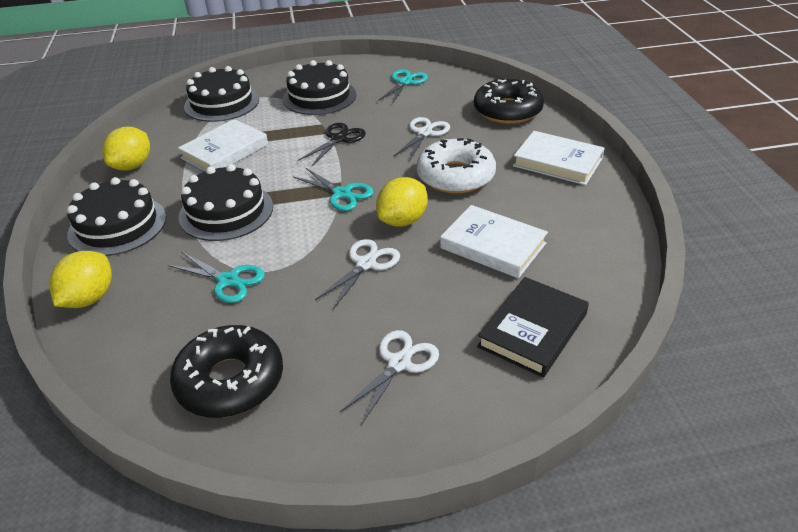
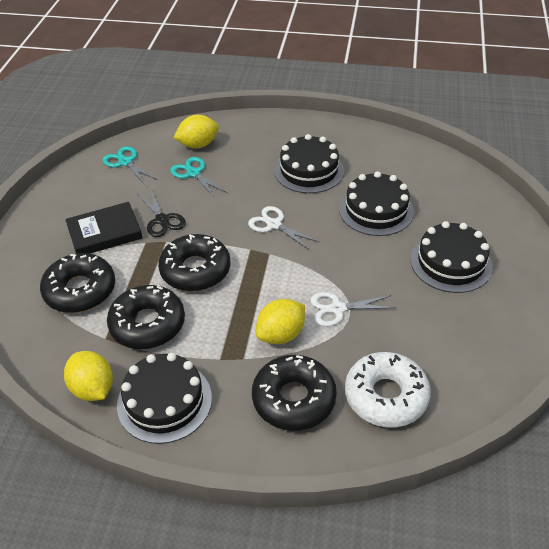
black donut: 2 -> 4
turquoise scissors: 3 -> 2
white book: 3 -> 0
white scissors: 3 -> 2

